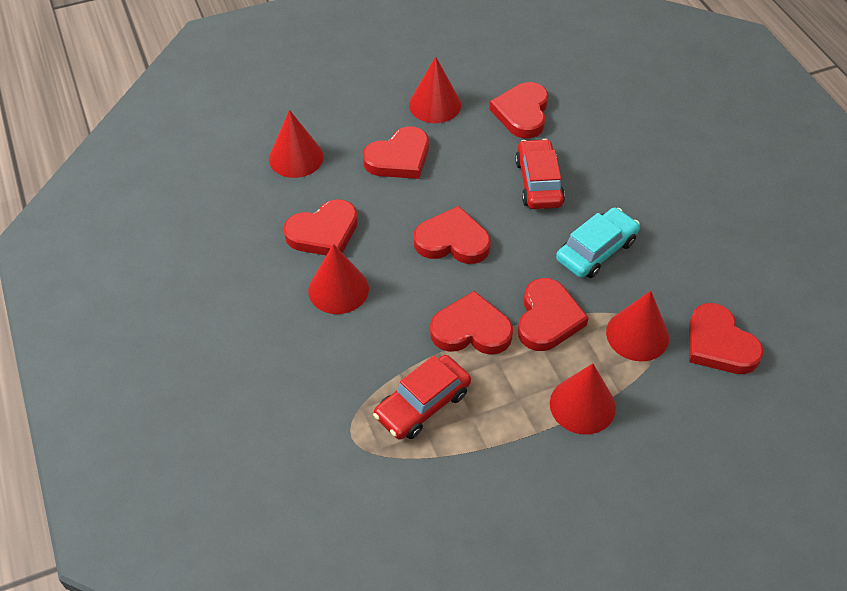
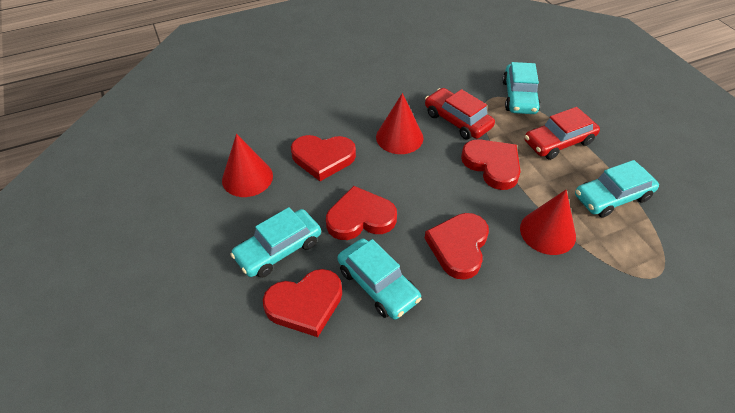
red cone: 5 -> 3
red heart: 7 -> 5
turquoise car: 1 -> 4

